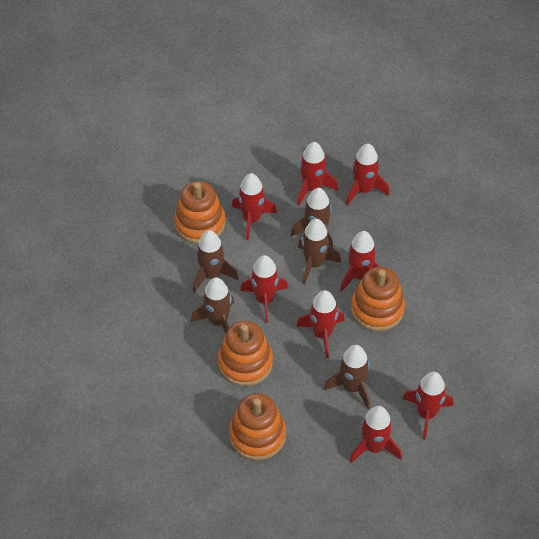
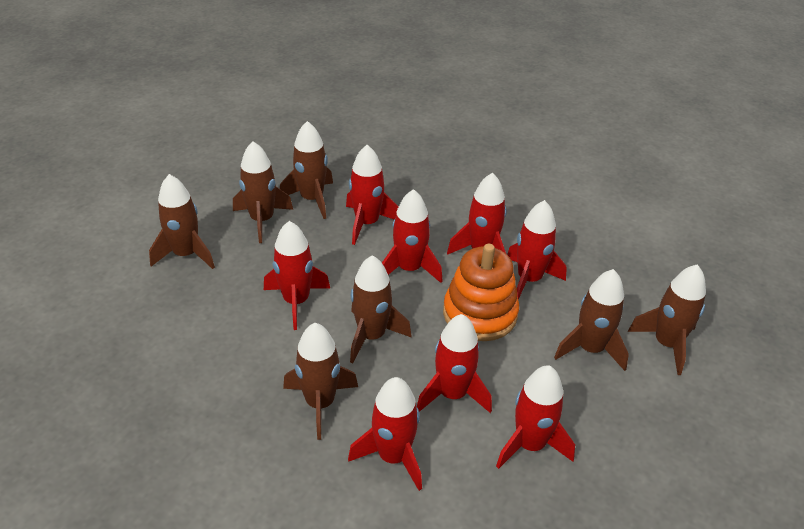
brown rocket: 5 -> 7
orange stacking toy: 4 -> 1

